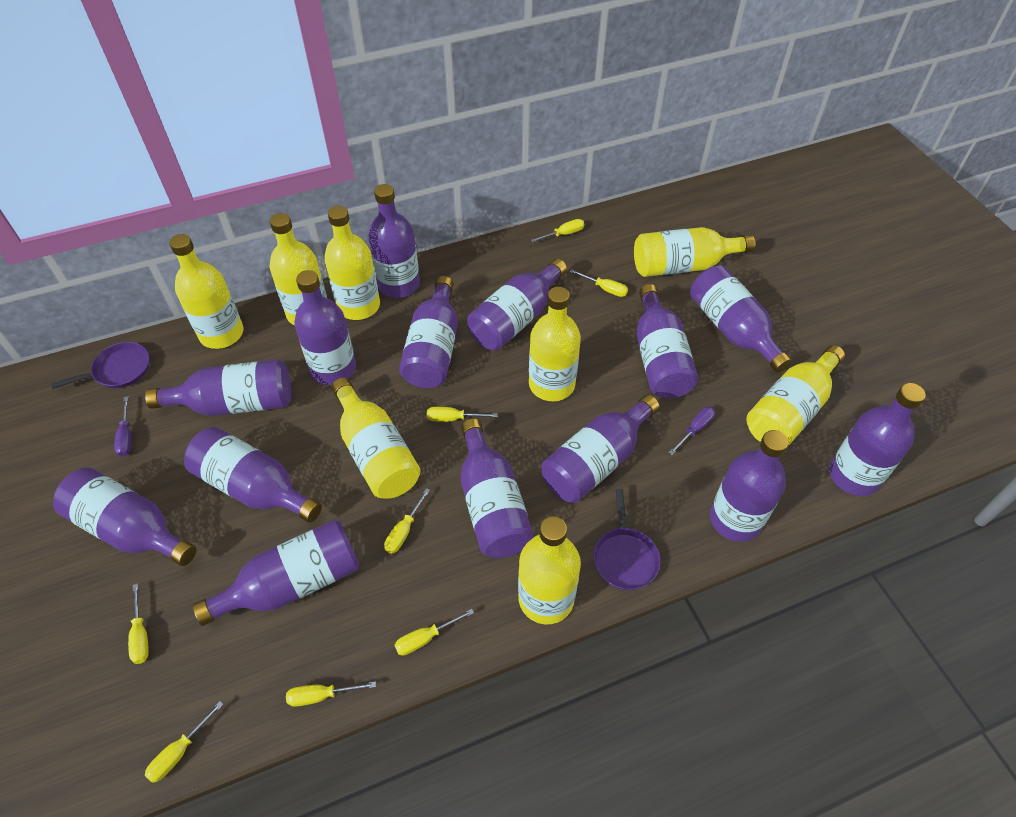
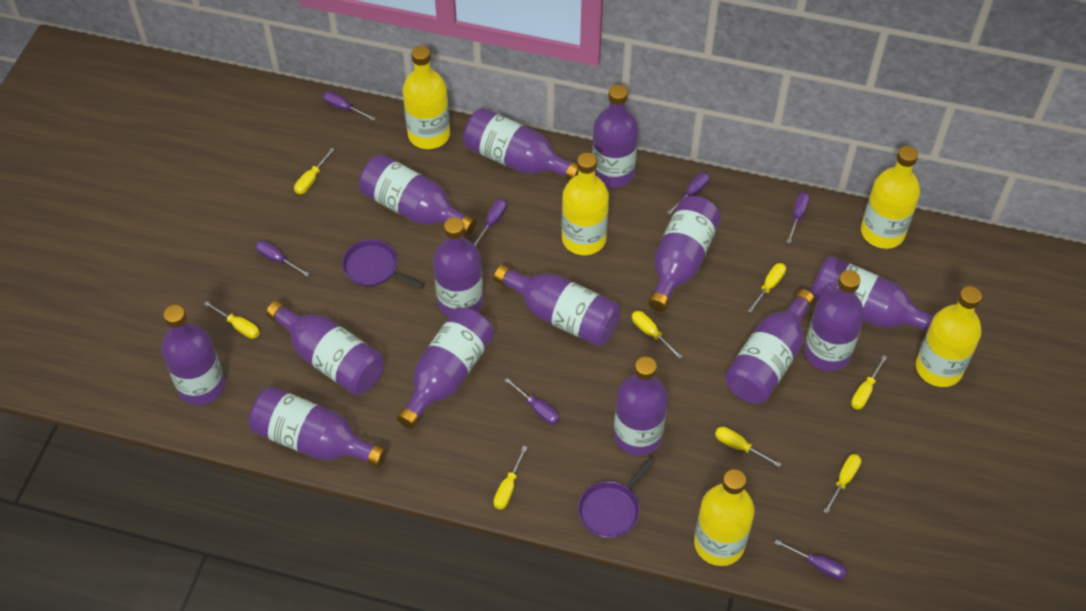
purple screwdriver: 2 -> 7
yellow bottle: 8 -> 5

